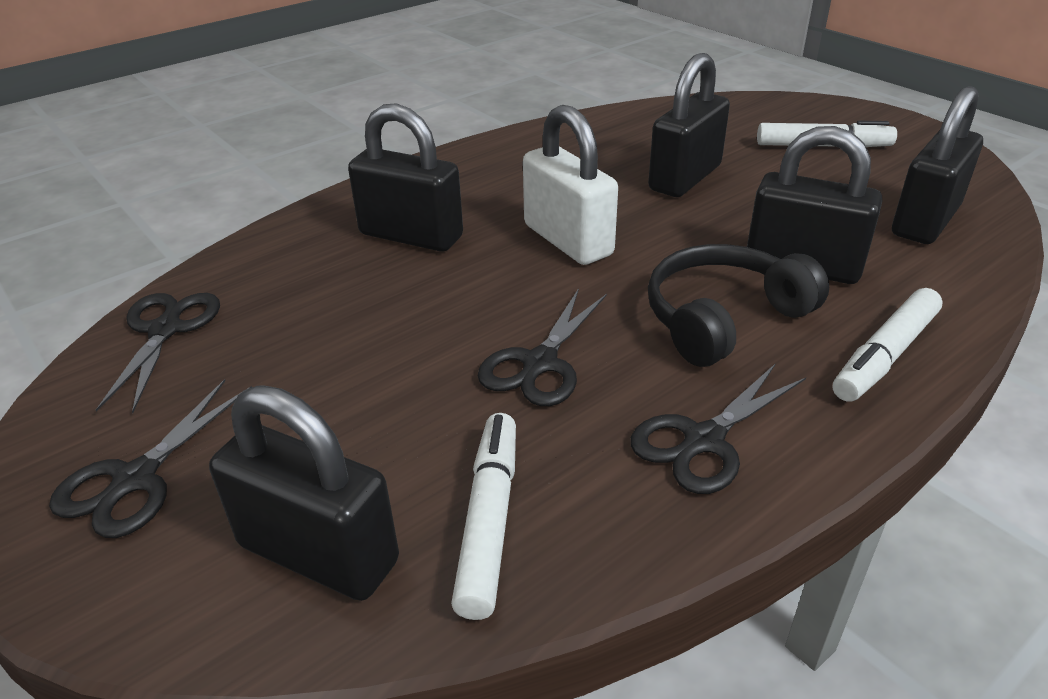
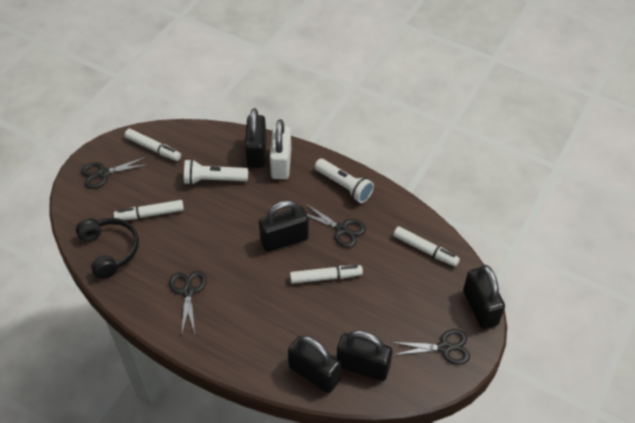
white flashlight: 0 -> 2
white marker: 3 -> 4

